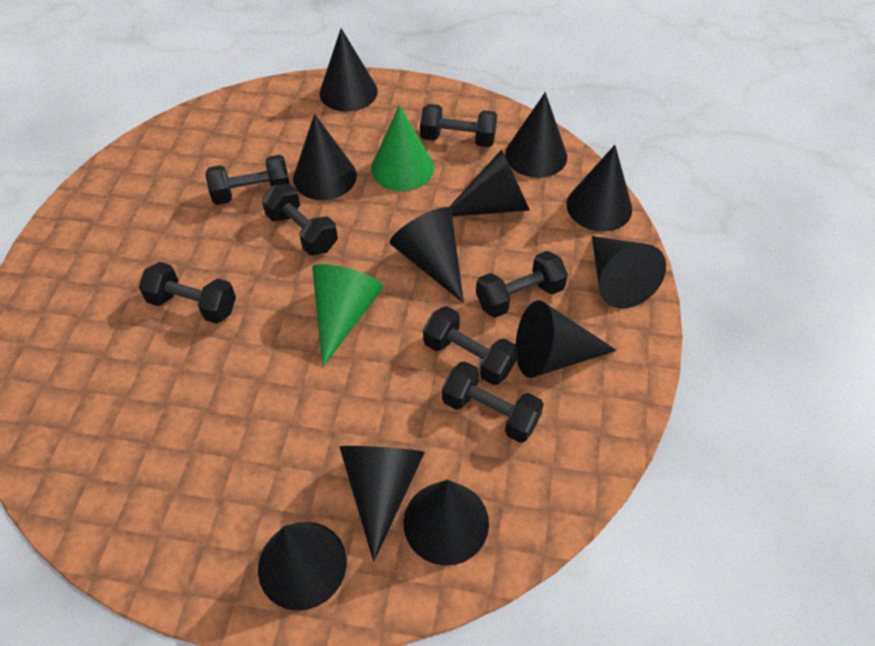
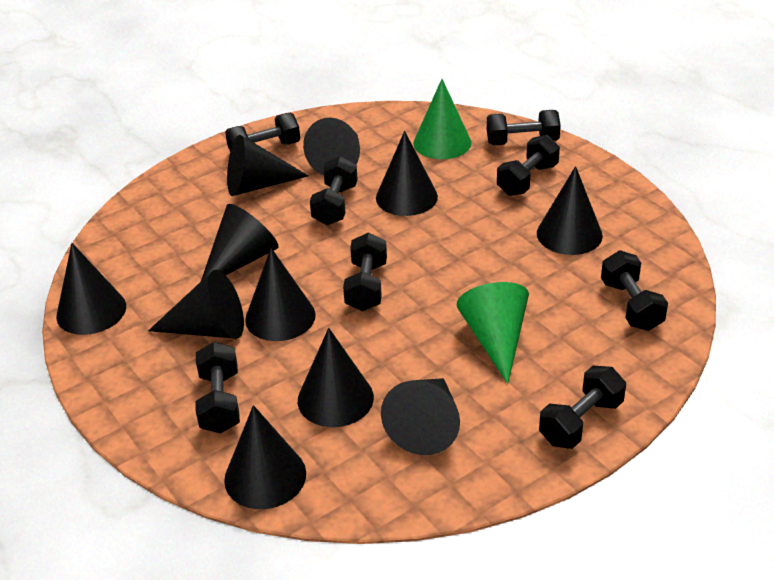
black dumbbell: 7 -> 8

